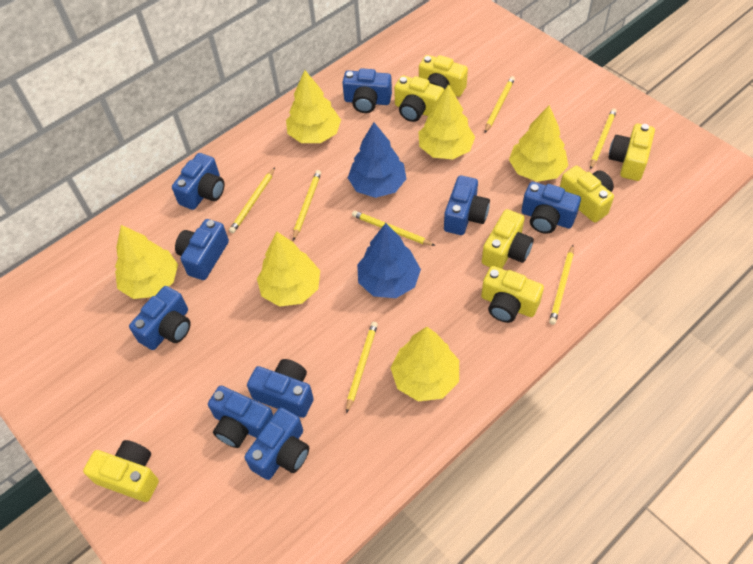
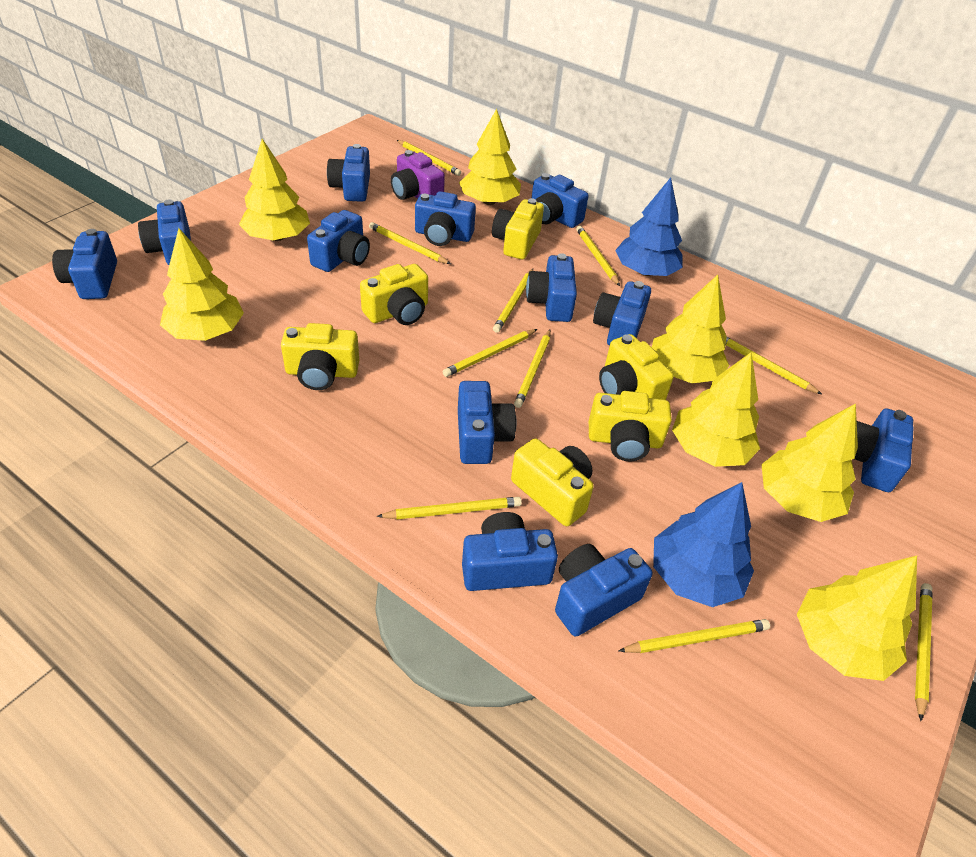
blue camera: 9 -> 12
purple camera: 0 -> 1
yellow camera: 7 -> 6
yellow pencil: 7 -> 10
yellow tree: 6 -> 7

